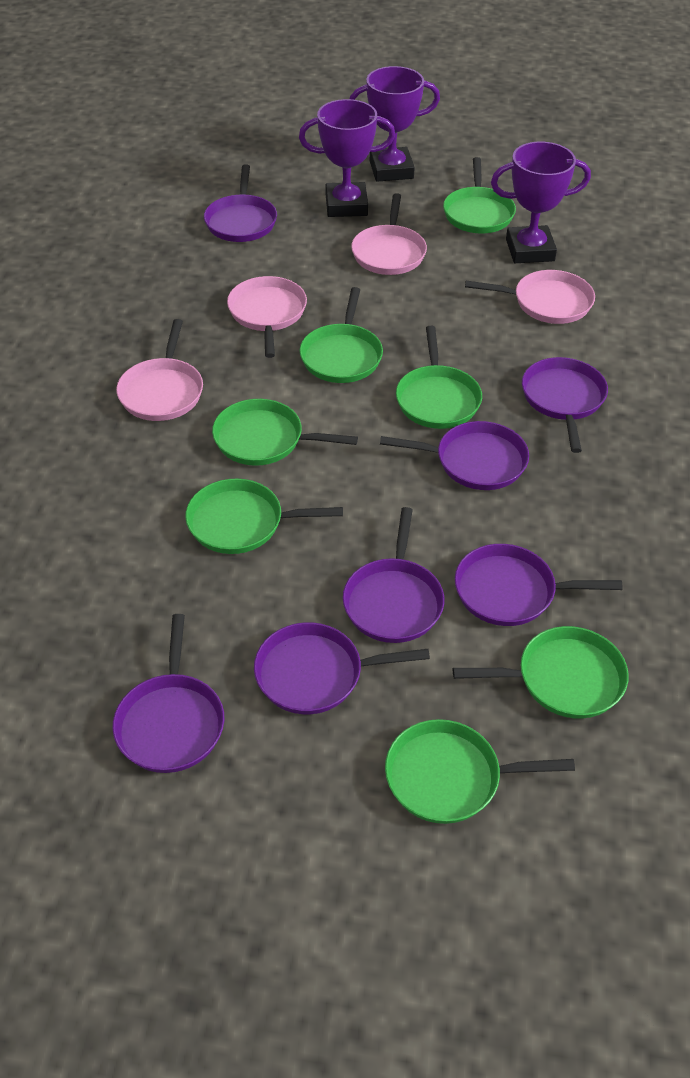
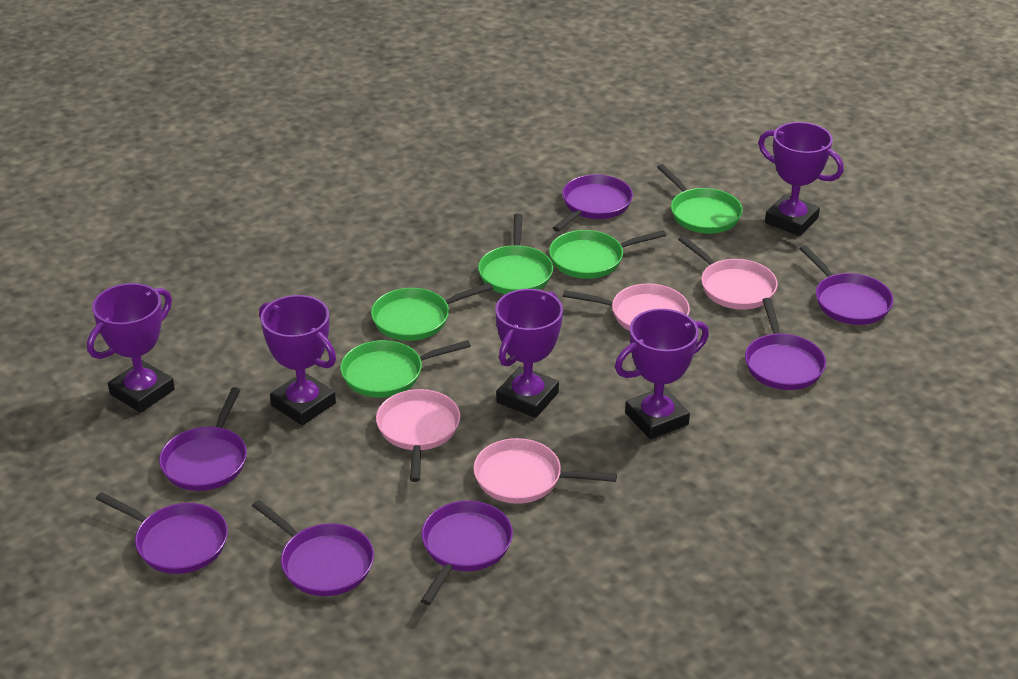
green pan: 7 -> 5
purple trophy: 3 -> 5

